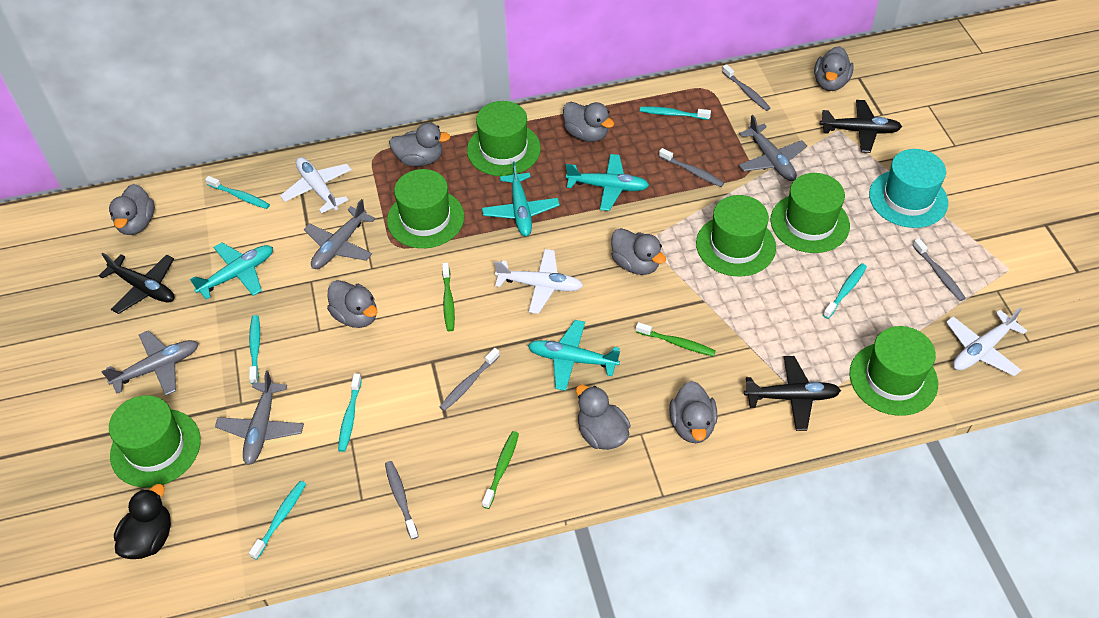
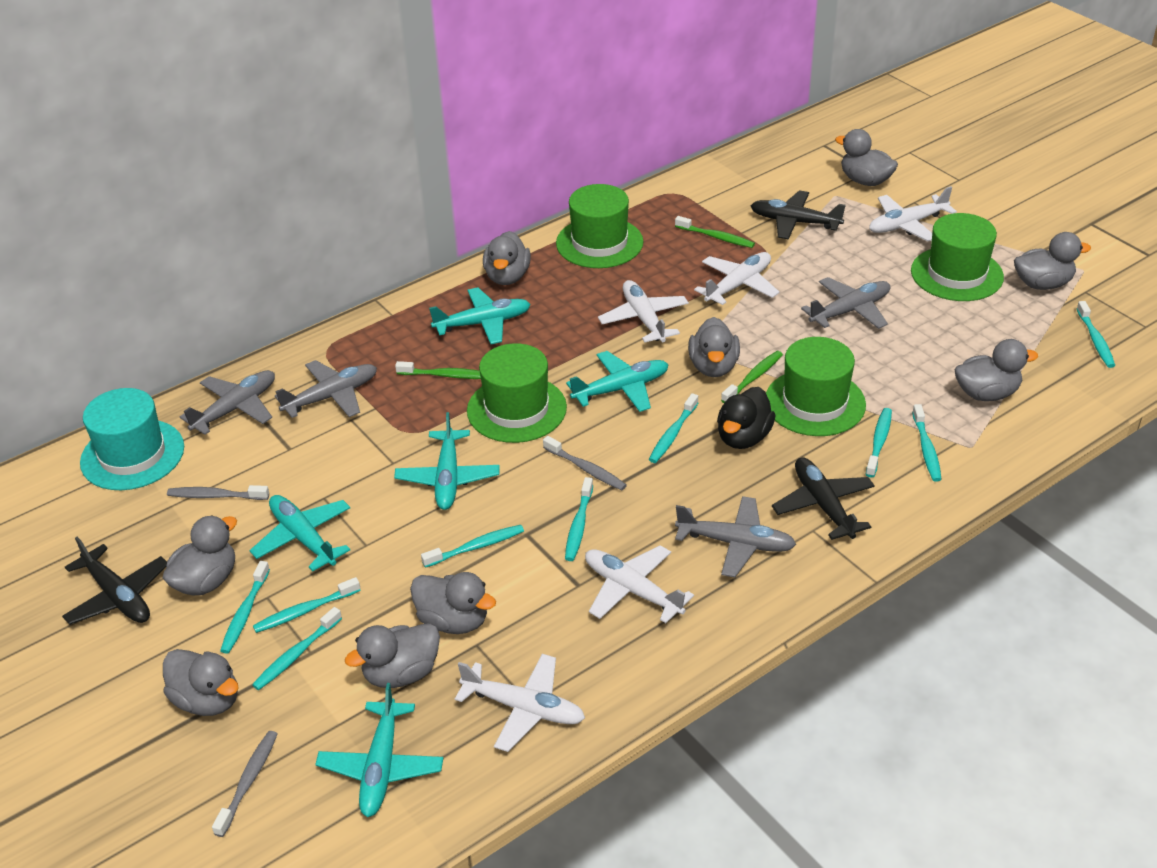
green hat: 6 -> 4
grey duck: 8 -> 9
grey toothbrush: 5 -> 3
turquoise plane: 4 -> 5
turquoise toothbrush: 6 -> 9
white plane: 3 -> 5

